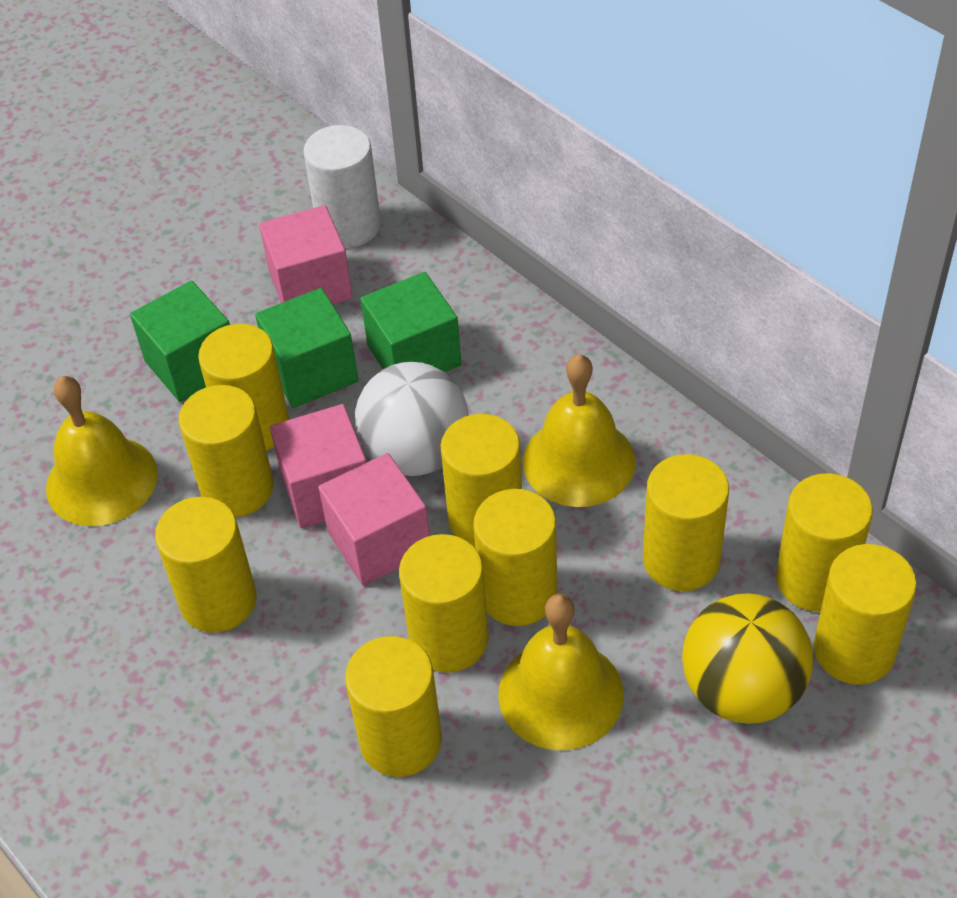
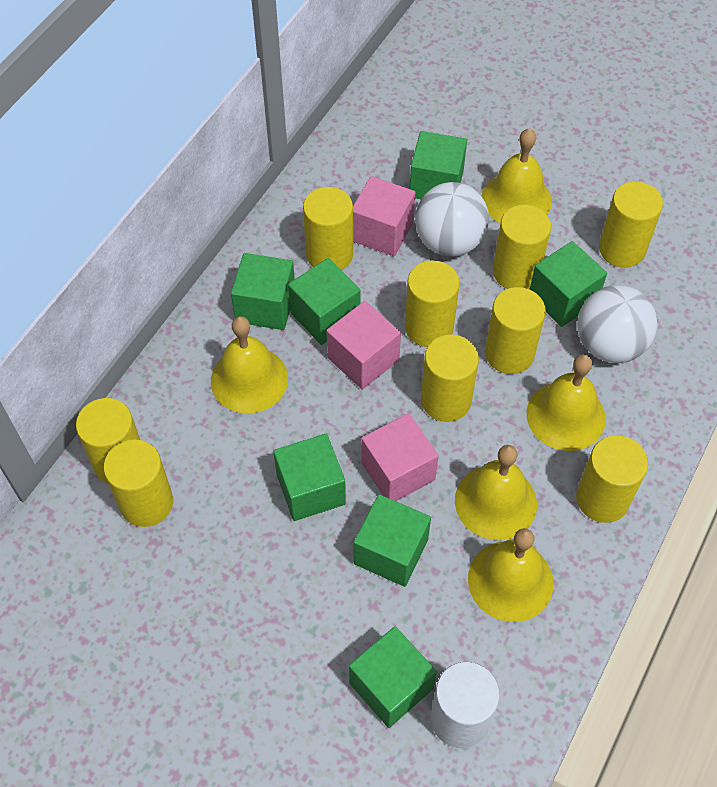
green cube: 3 -> 7
white ball: 1 -> 2
yellow ball: 1 -> 0
yellow bell: 3 -> 5
yellow cylinder: 10 -> 9

